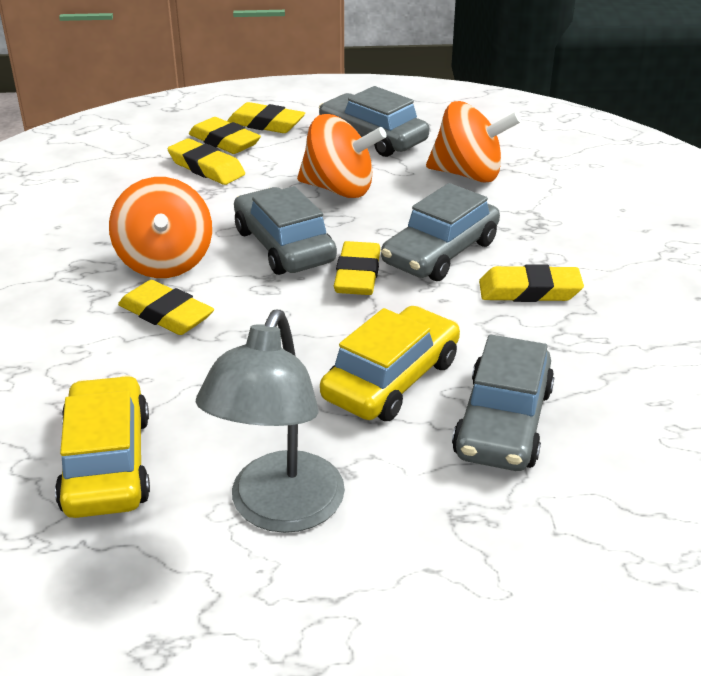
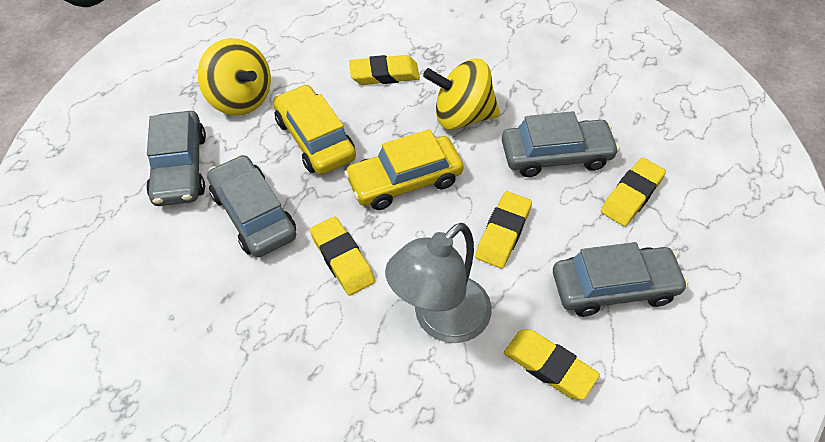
orange spinning top: 3 -> 0
yellow eraser: 6 -> 5
yellow spinning top: 0 -> 2

